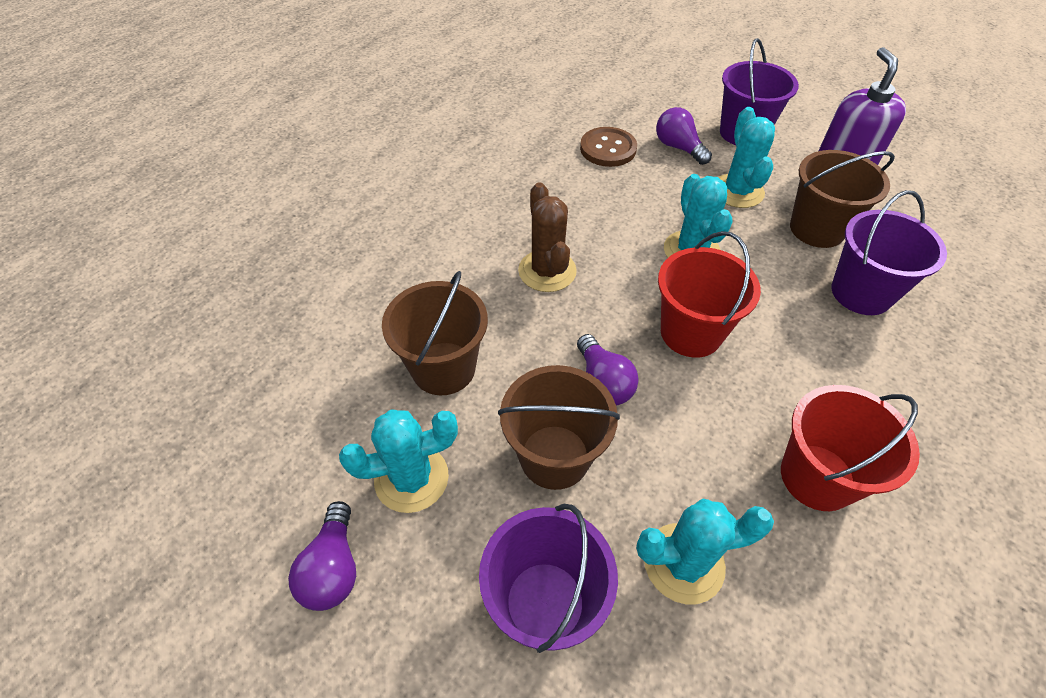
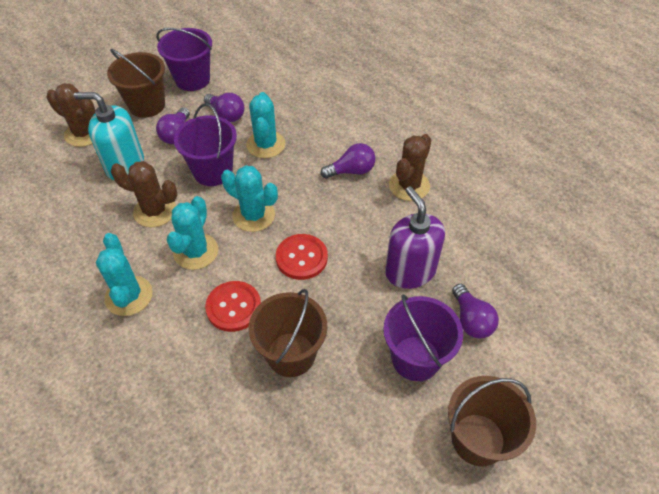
brown button: 1 -> 0
brown cactus: 1 -> 3
purple light bulb: 3 -> 4
red bucket: 2 -> 0
red button: 0 -> 2
turquoise soap dispenser: 0 -> 1

